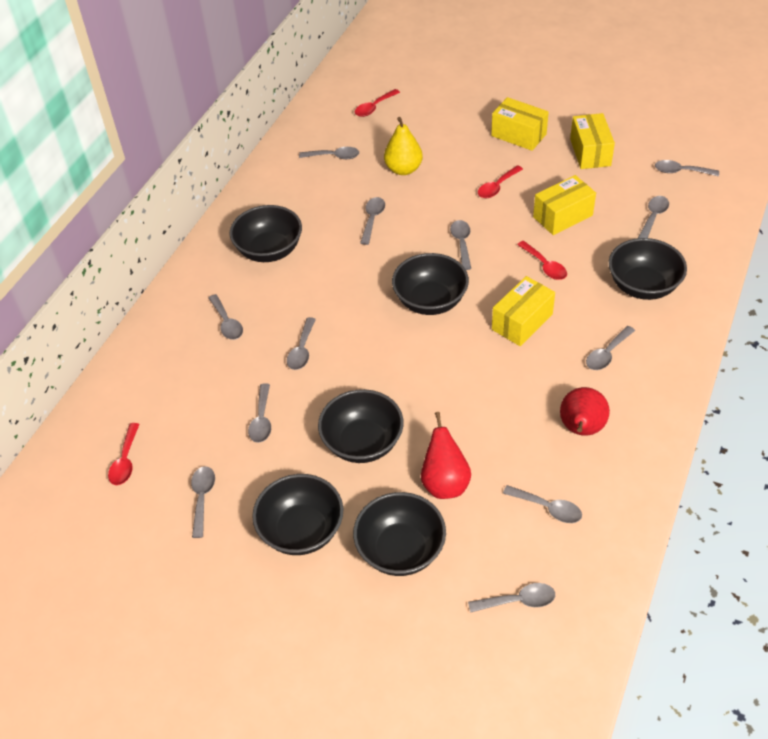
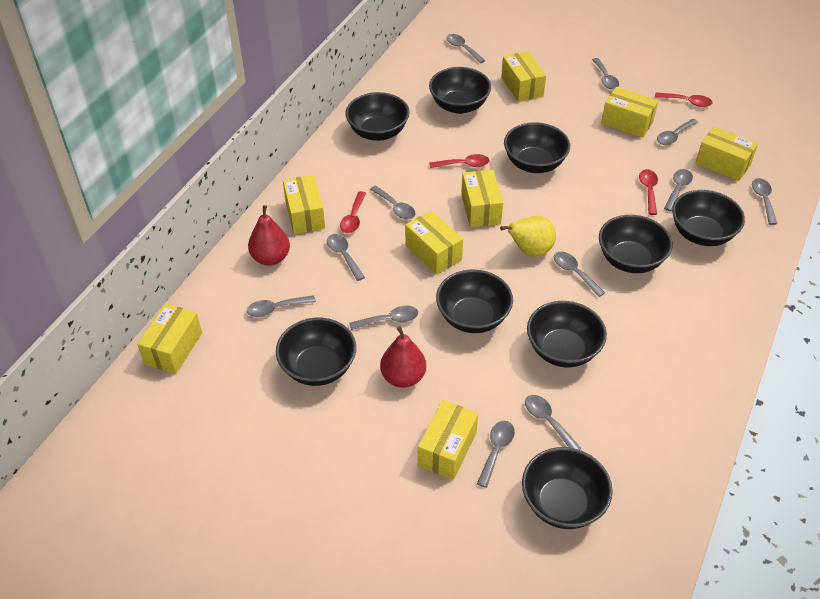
black bowl: 6 -> 9
yellow box: 4 -> 8

